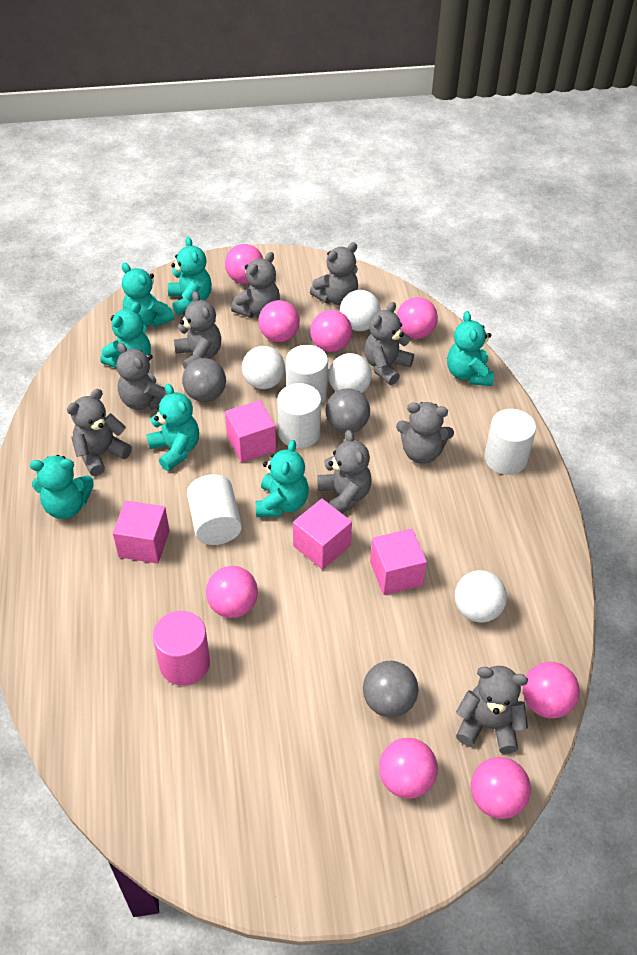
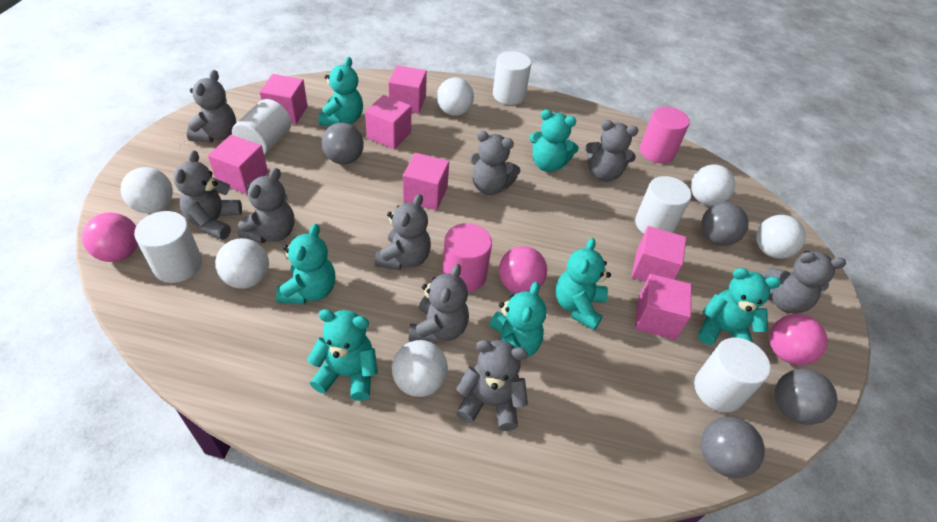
grey ball: 3 -> 4
pink ball: 8 -> 3
pink cube: 4 -> 7
pink cylinder: 1 -> 2
white ball: 4 -> 6
white cylinder: 4 -> 5

